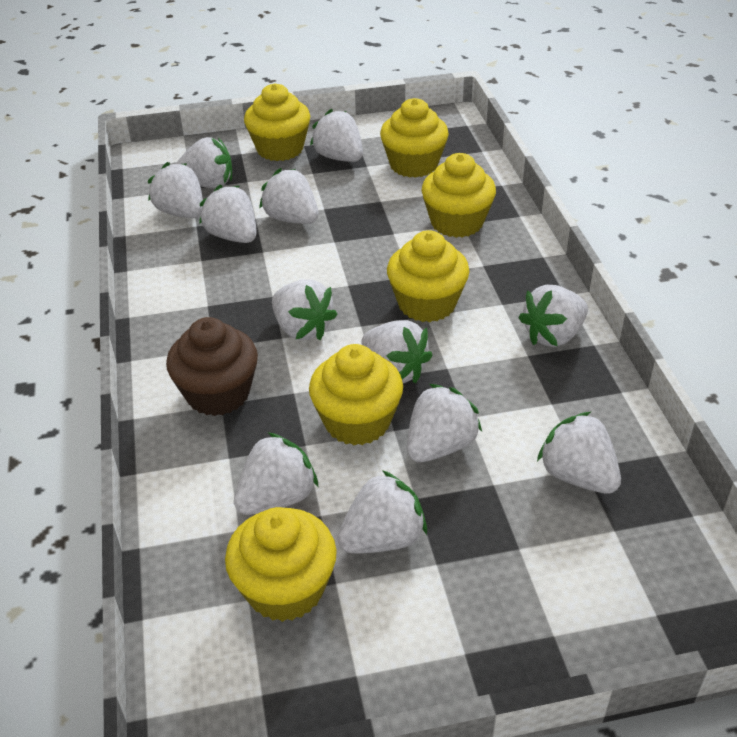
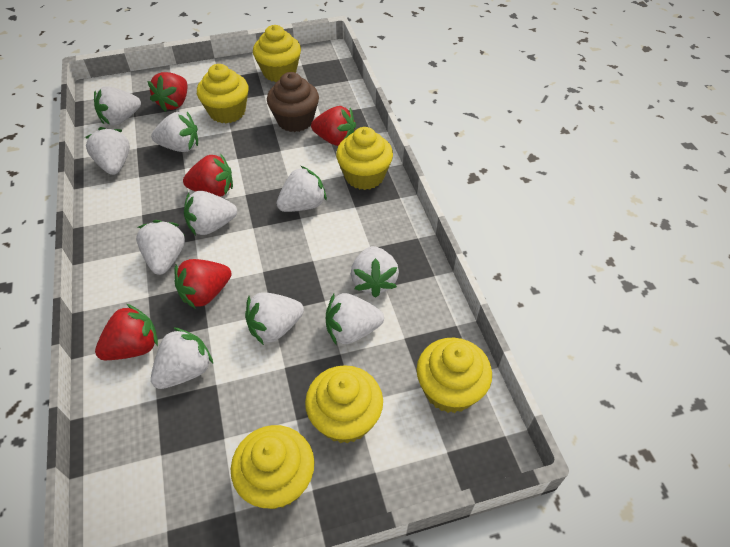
red strawberry: 0 -> 5
white strawberry: 12 -> 10

